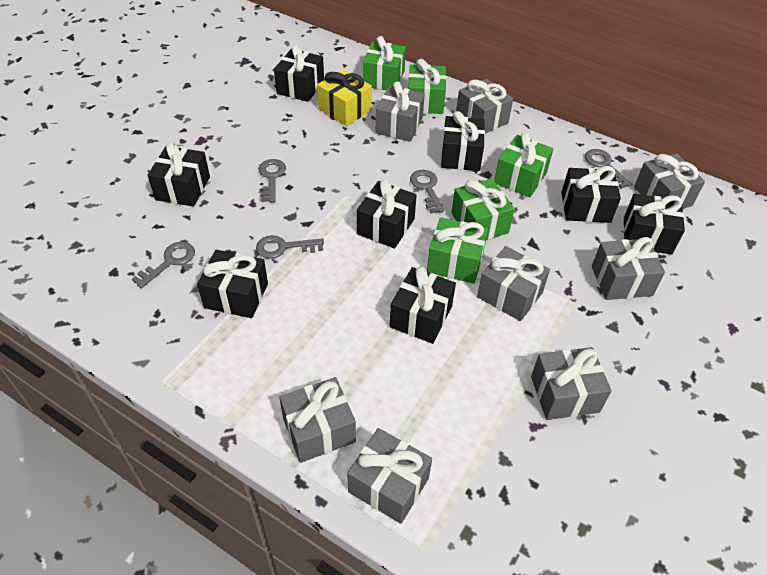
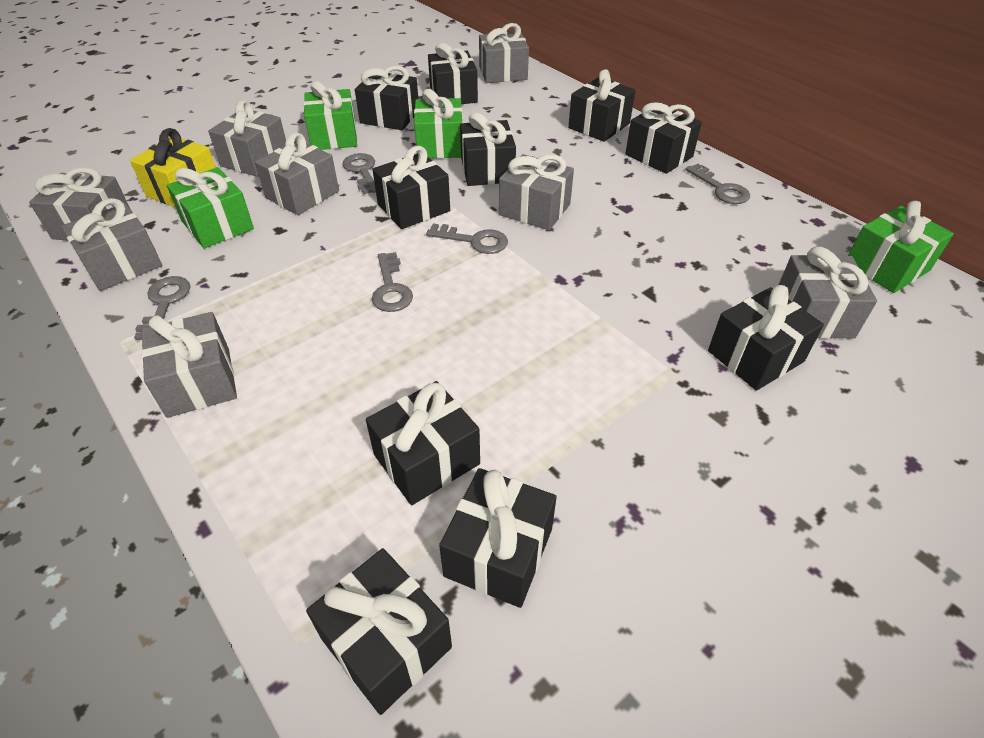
black gift: 8 -> 10
green gift: 5 -> 4

